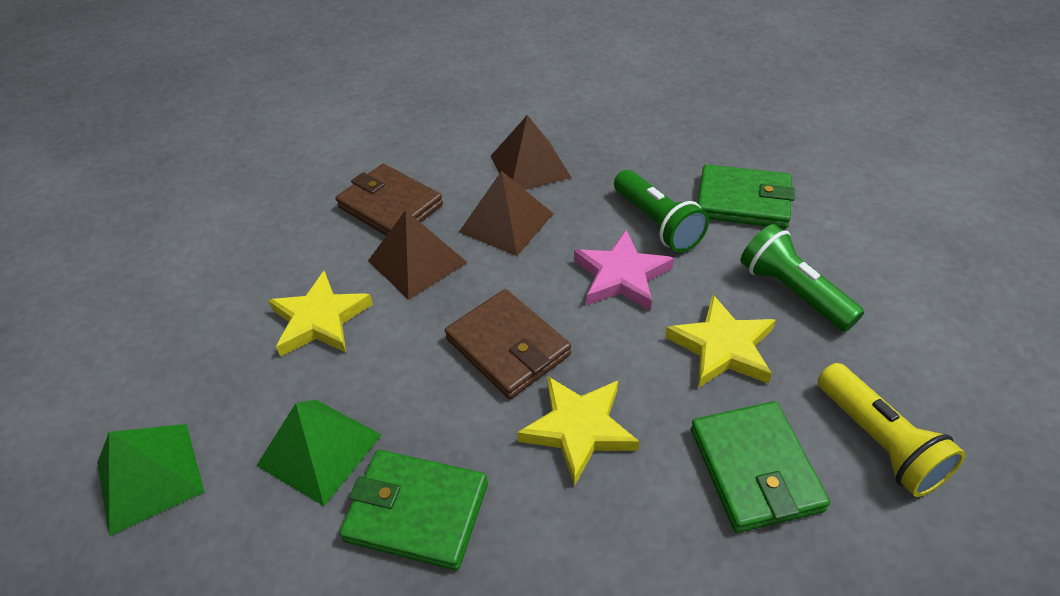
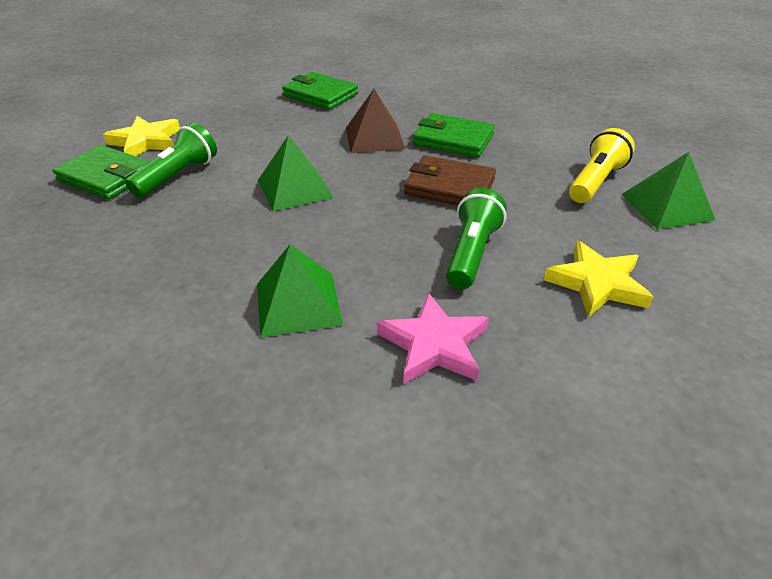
brown pyramid: 3 -> 1
brown wallet: 2 -> 1
green pyramid: 2 -> 3
yellow star: 3 -> 2

